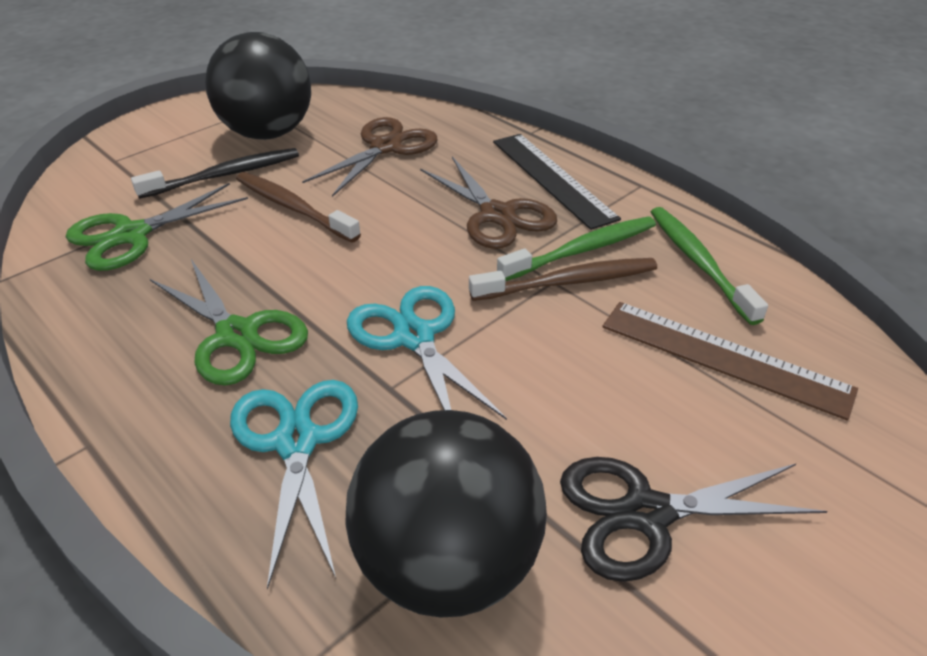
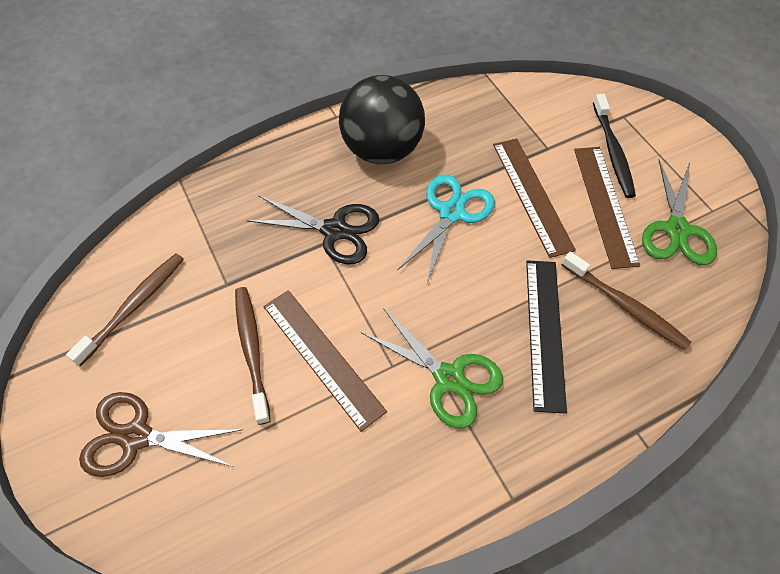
black ball: 2 -> 1
brown ruler: 1 -> 3
brown scissors: 2 -> 1
brown toothbrush: 2 -> 3
green toothbrush: 2 -> 0
turquoise scissors: 2 -> 1

